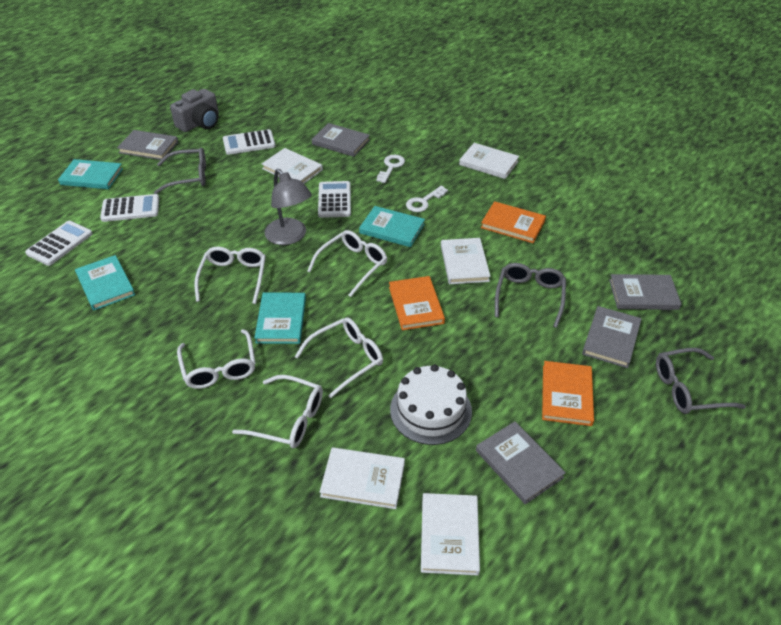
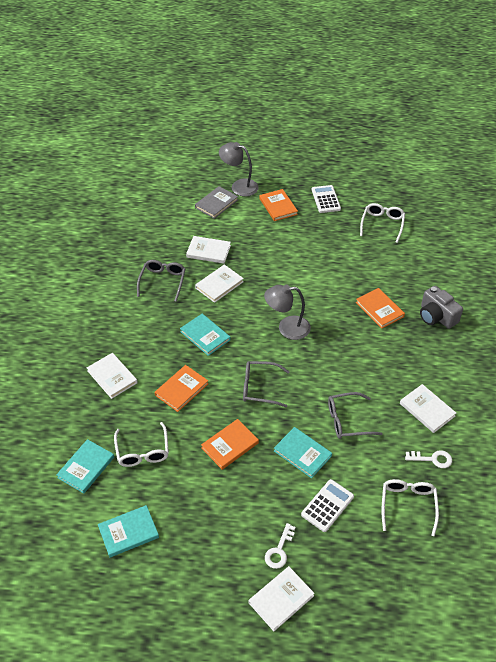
grey book: 5 -> 1
grey lamp: 1 -> 2
orange book: 3 -> 4
white cake: 1 -> 0
white calculator: 4 -> 2
white glasses: 5 -> 3

